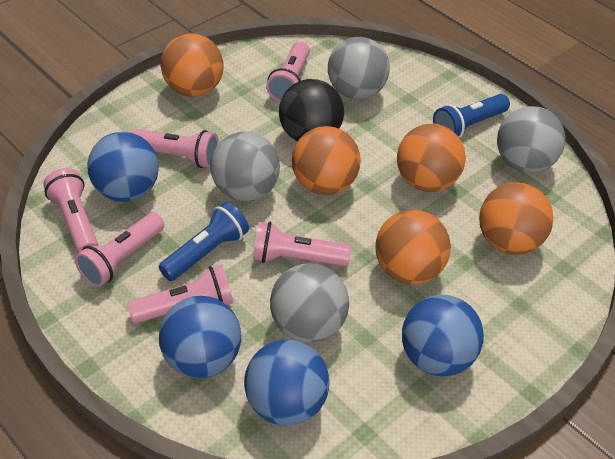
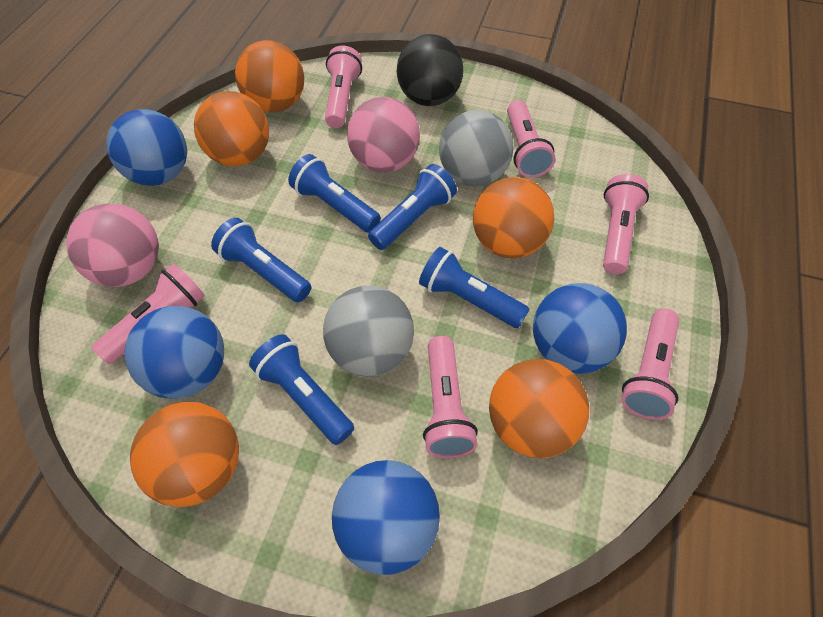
blue flashlight: 2 -> 5
grey ball: 4 -> 2
pink ball: 0 -> 2

